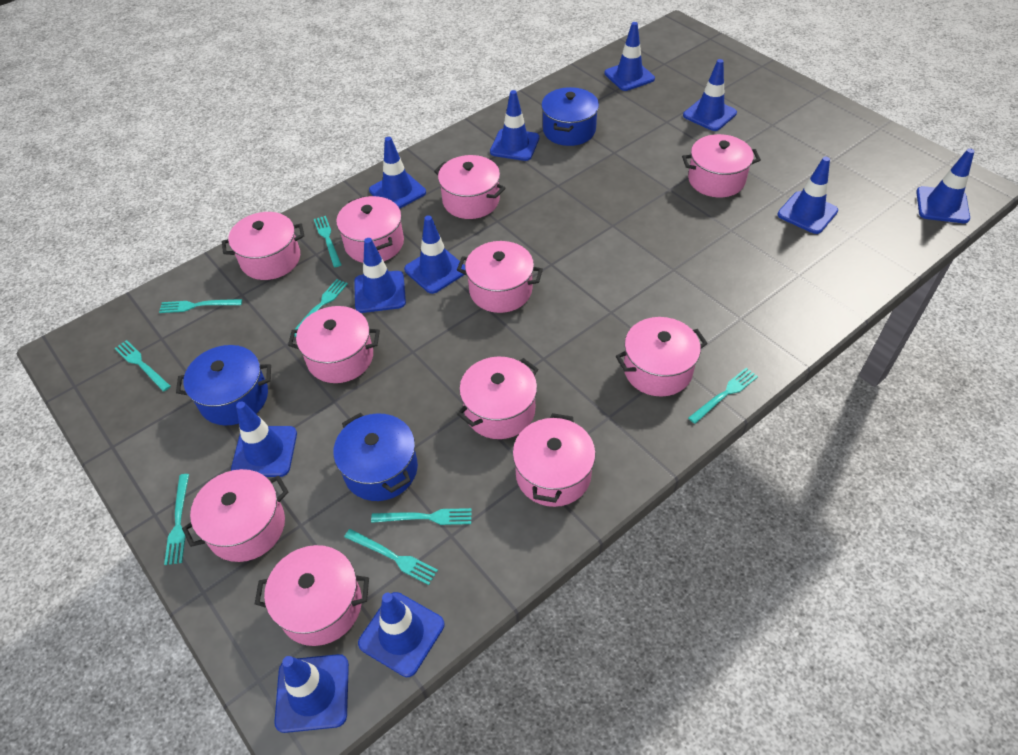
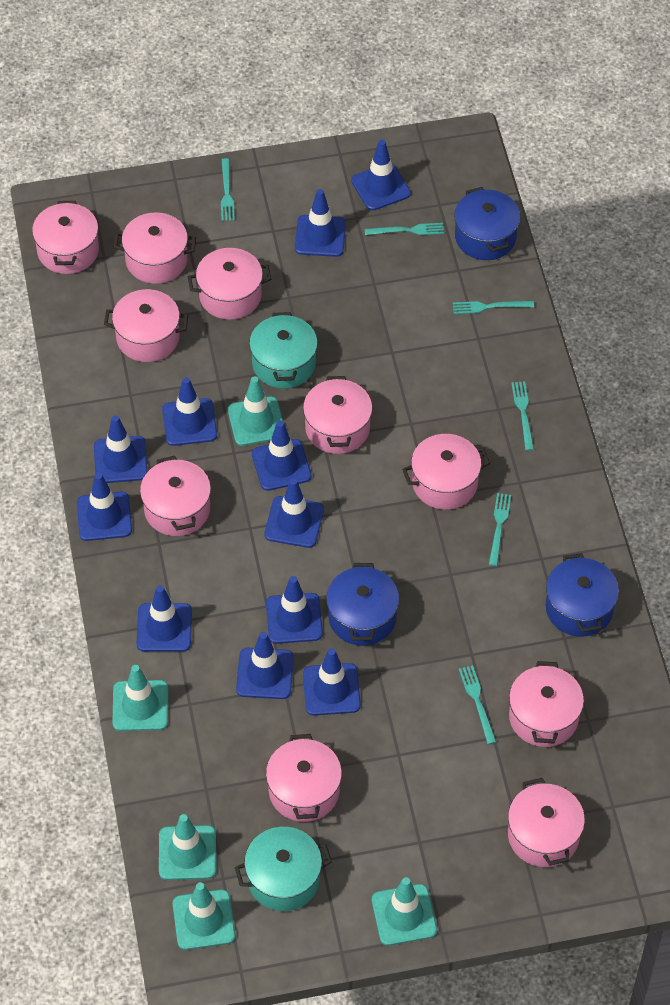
pink pot: 11 -> 10
turquoise fork: 8 -> 6
turquoise pot: 0 -> 2
turquoise traffic cone: 0 -> 5

